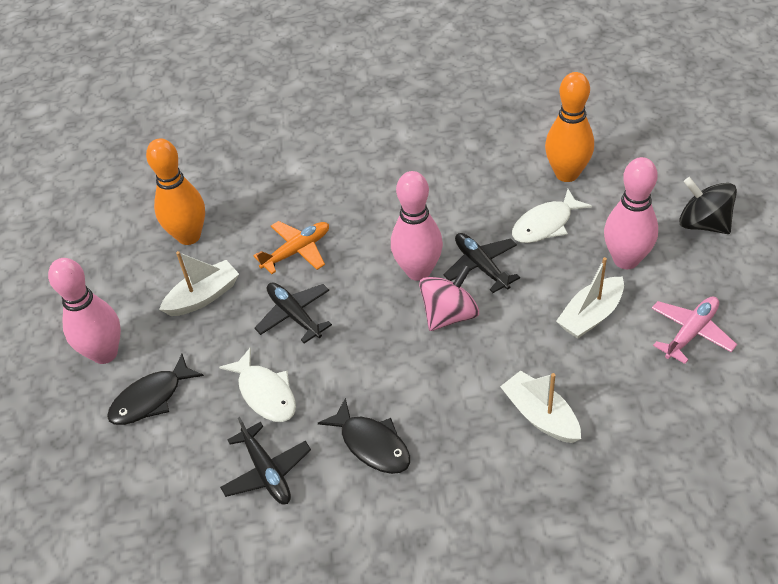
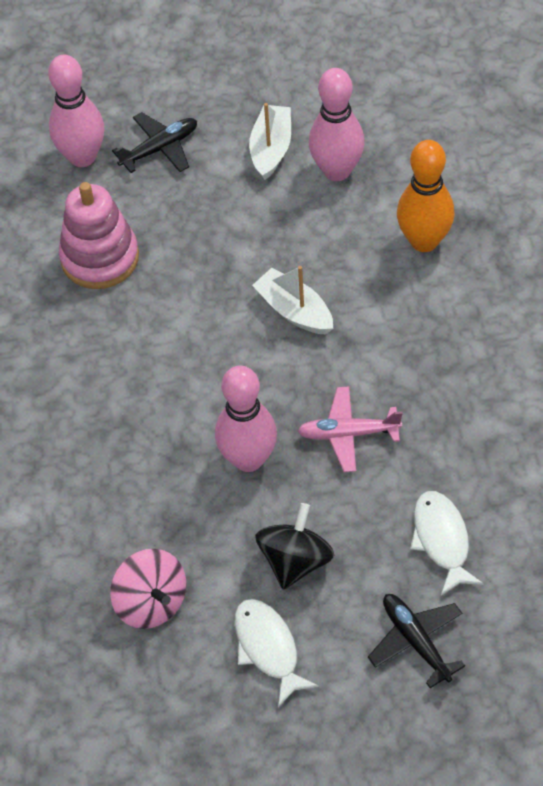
black fish: 2 -> 0
black plane: 3 -> 2
orange bowling pin: 2 -> 1
orange plane: 1 -> 0
pink stacking toy: 0 -> 1
white boat: 3 -> 2

